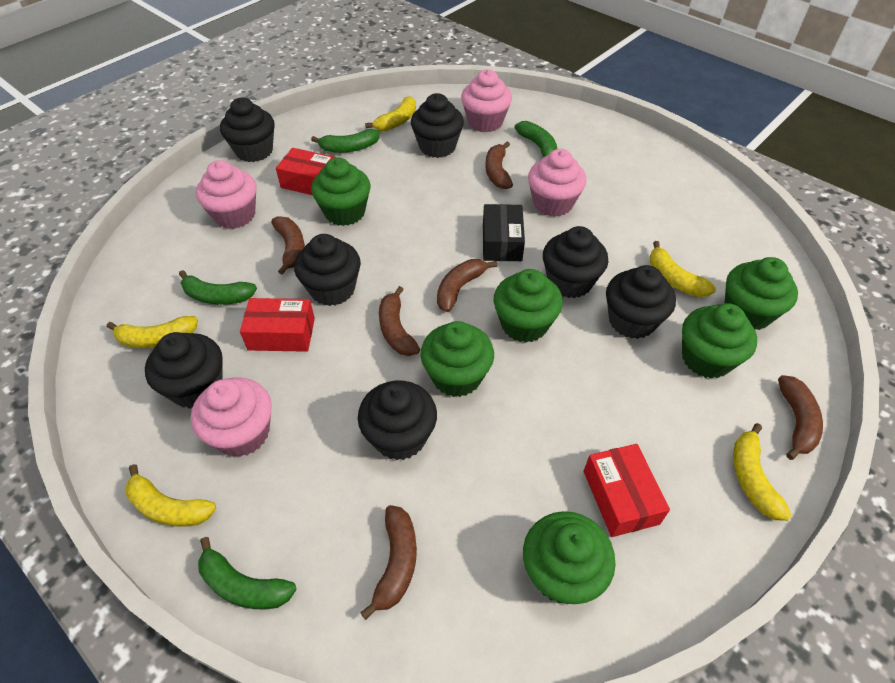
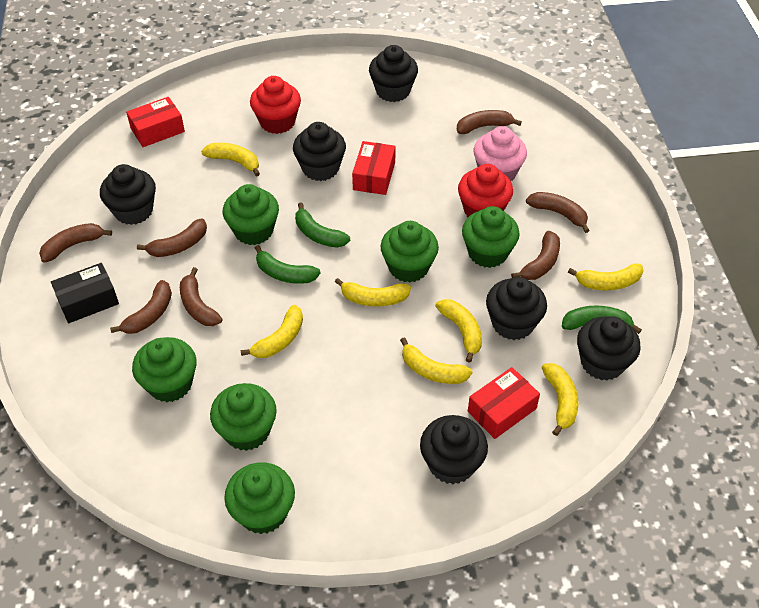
black cupcake: 7 -> 6
brown banana: 6 -> 7
green banana: 4 -> 3
pink cupcake: 4 -> 1
red cupcake: 0 -> 2
yellow banana: 5 -> 7

